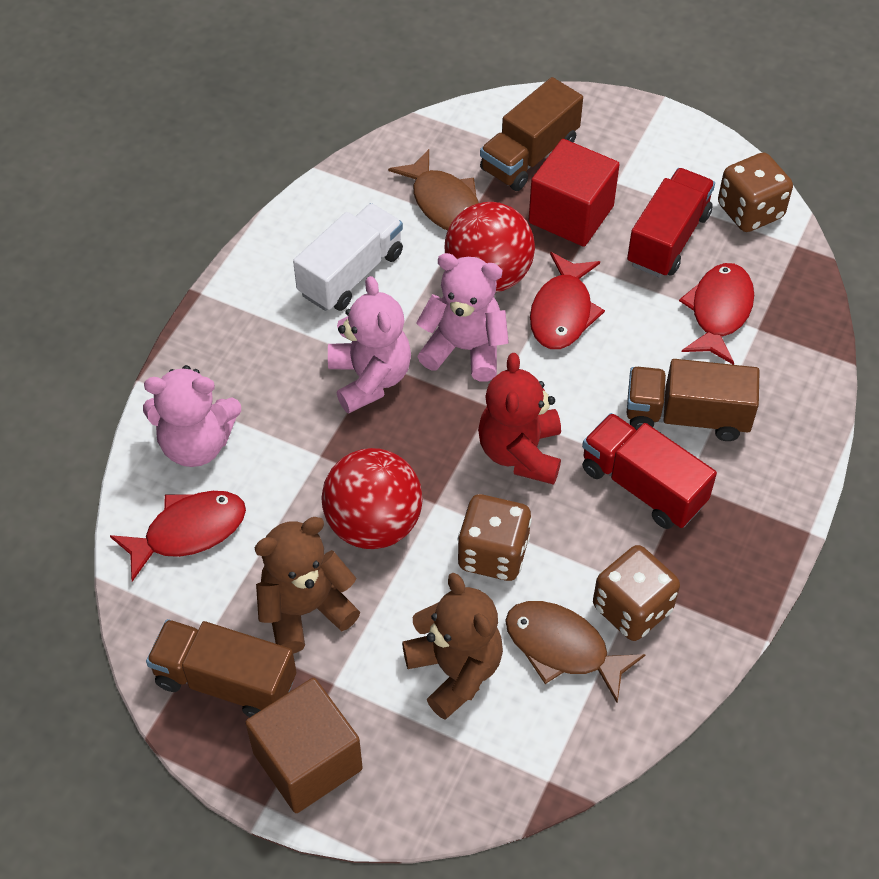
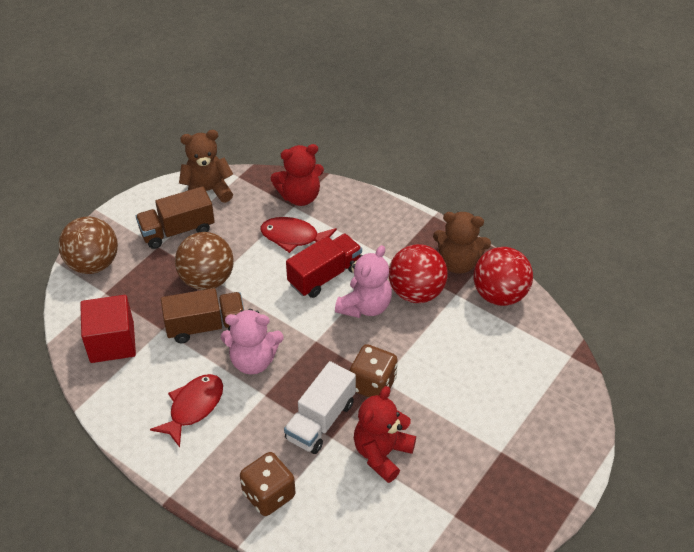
brown ball: 0 -> 2
brown cube: 1 -> 0
brown dice: 3 -> 2
brown fish: 2 -> 0
brown truck: 3 -> 2
pink teddy bear: 3 -> 2
red fish: 3 -> 2
red teddy bear: 1 -> 2
red truck: 2 -> 1

